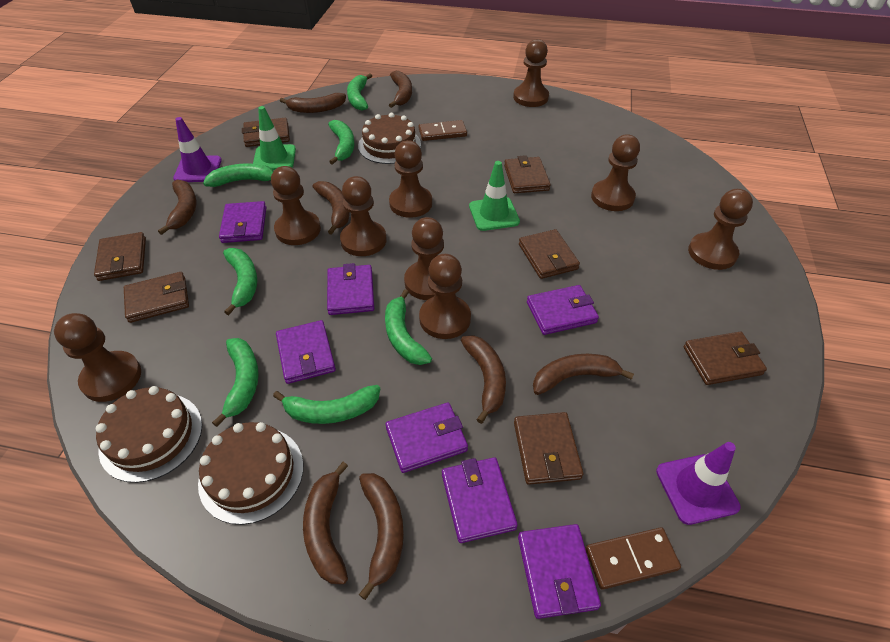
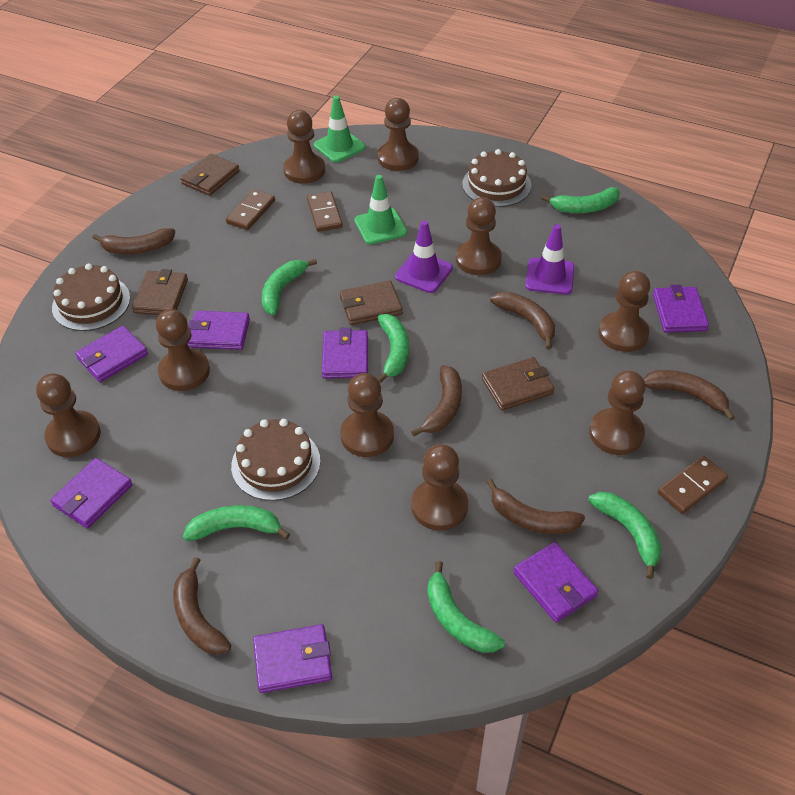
brown banana: 8 -> 6
brown domino: 2 -> 3
brown wallet: 7 -> 4
green banana: 7 -> 6

